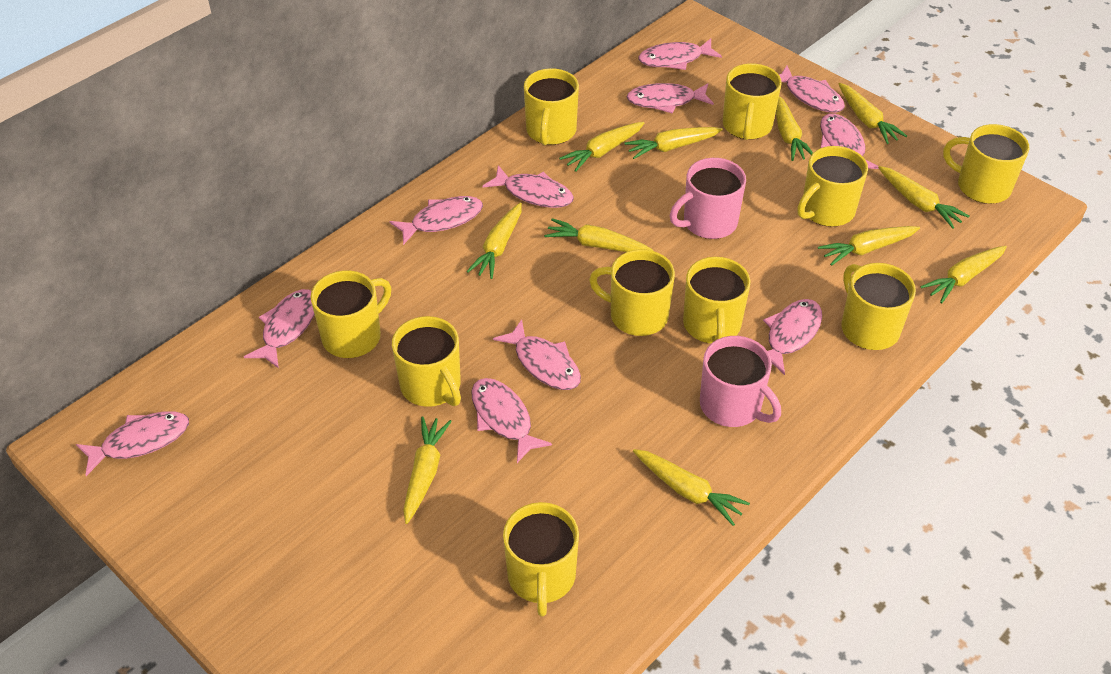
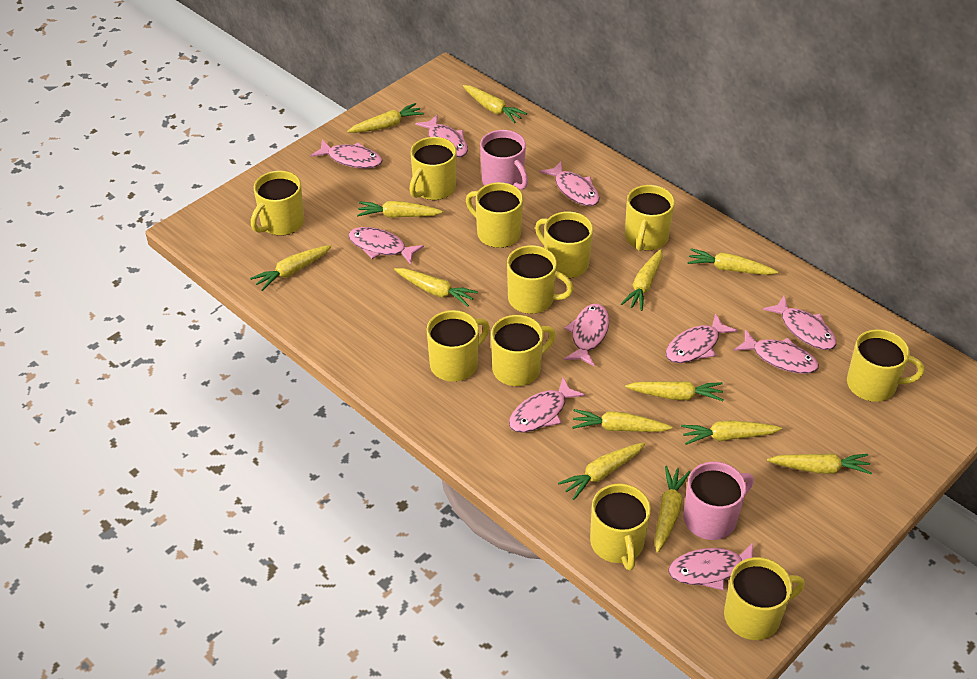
pink fish: 11 -> 10
yellow carrot: 11 -> 13
yellow mug: 10 -> 11

